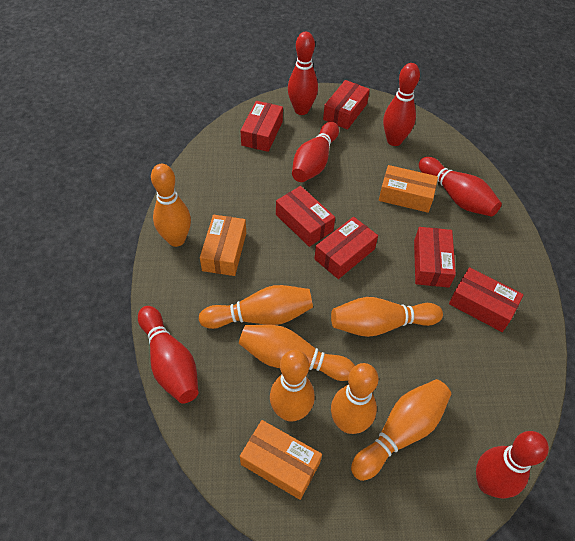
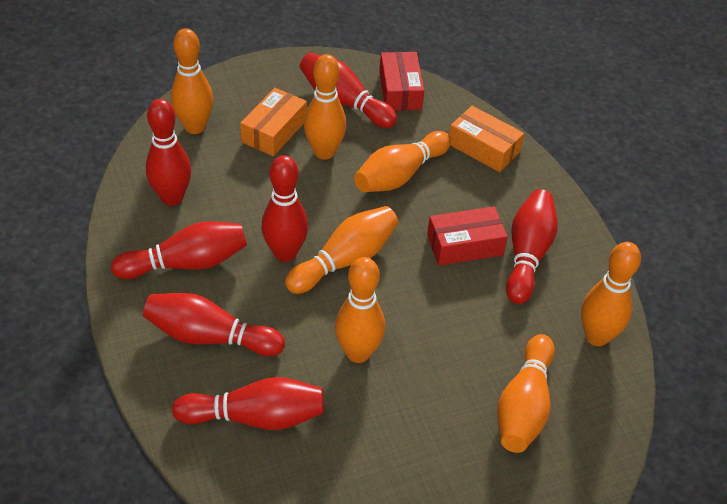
orange box: 3 -> 2
red bowling pin: 6 -> 7
red box: 6 -> 2

